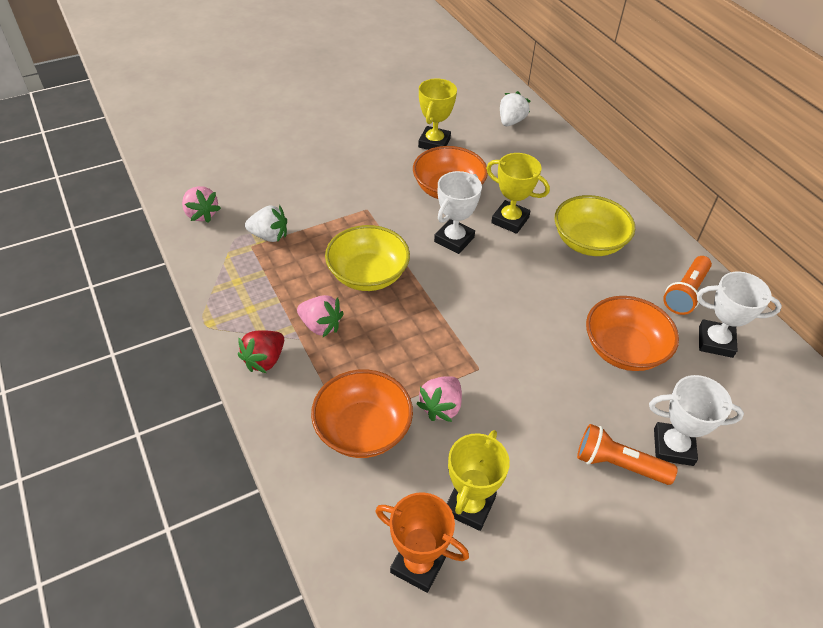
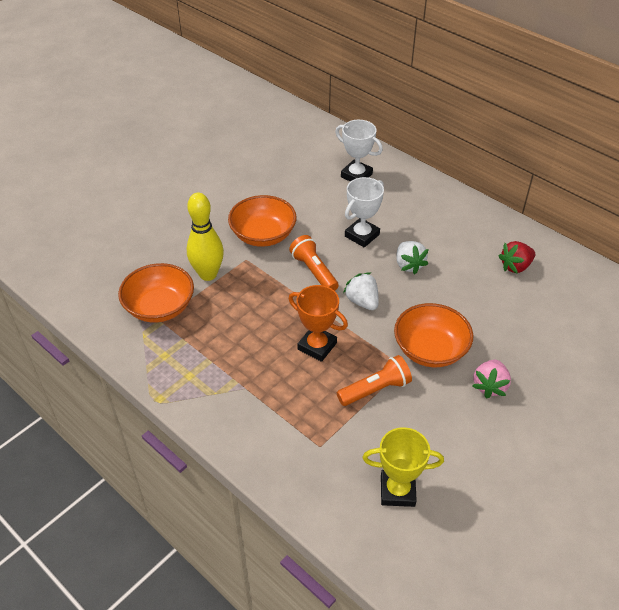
pink strawberry: 3 -> 1
white trophy: 3 -> 2
yellow bowl: 2 -> 0
yellow bowling pin: 0 -> 1
yellow trophy: 3 -> 1

